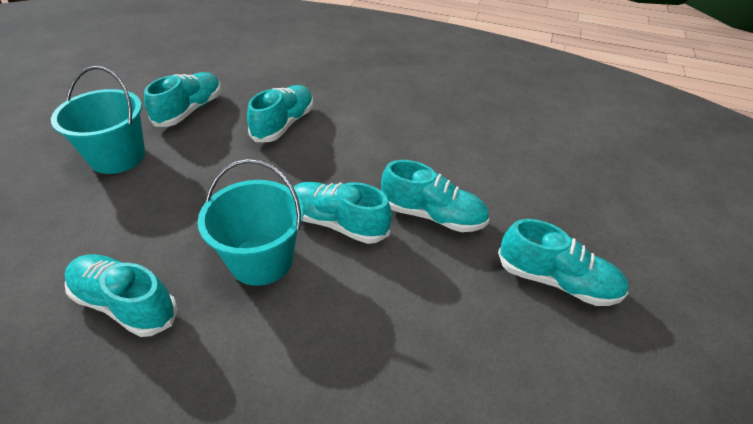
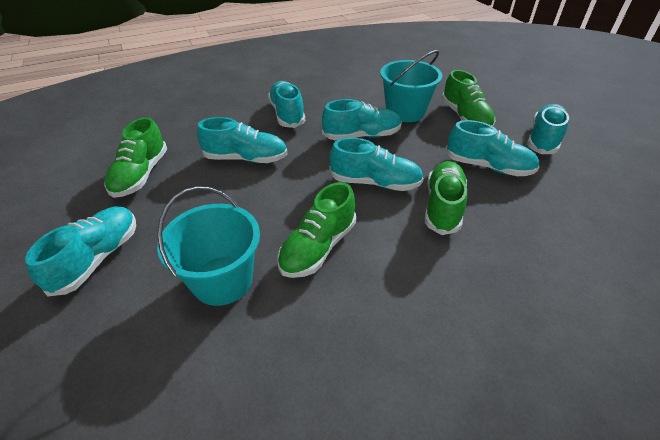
green shoe: 0 -> 4
turquoise shoe: 6 -> 7

